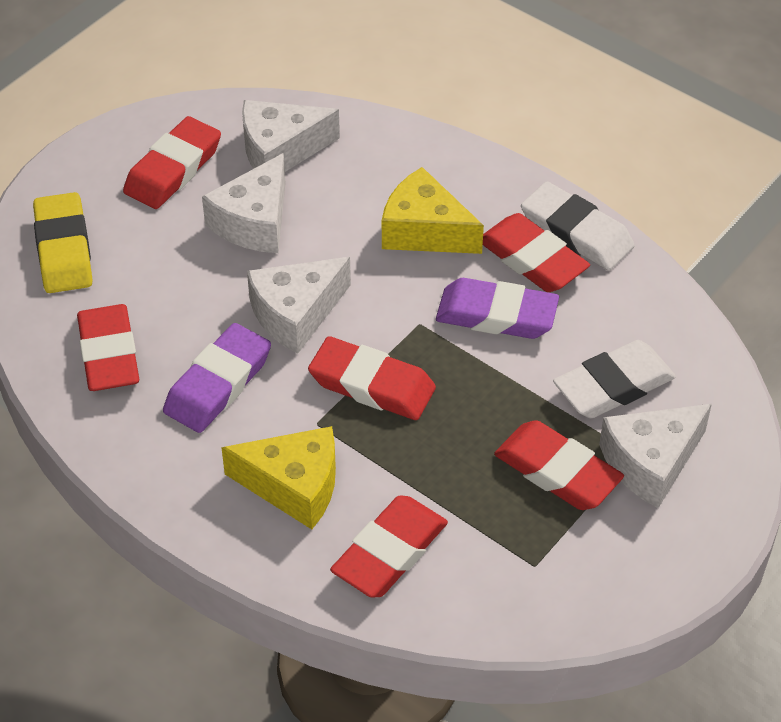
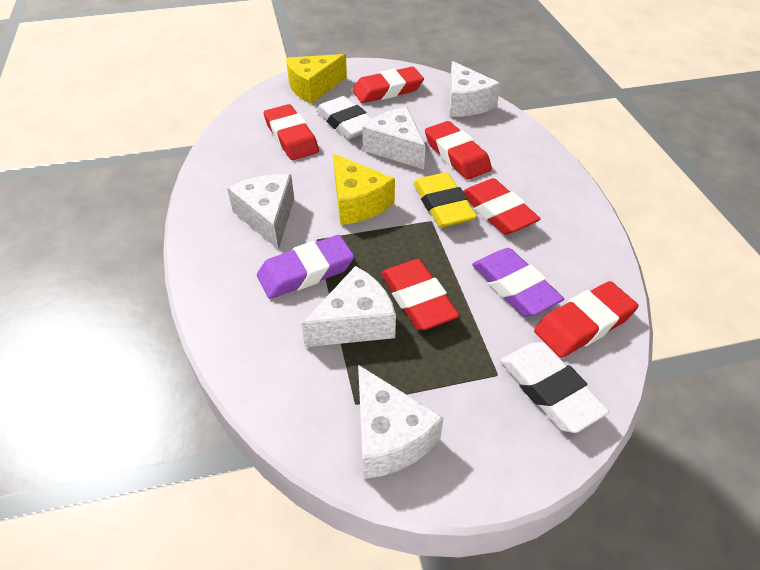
white cheese: 4 -> 5

